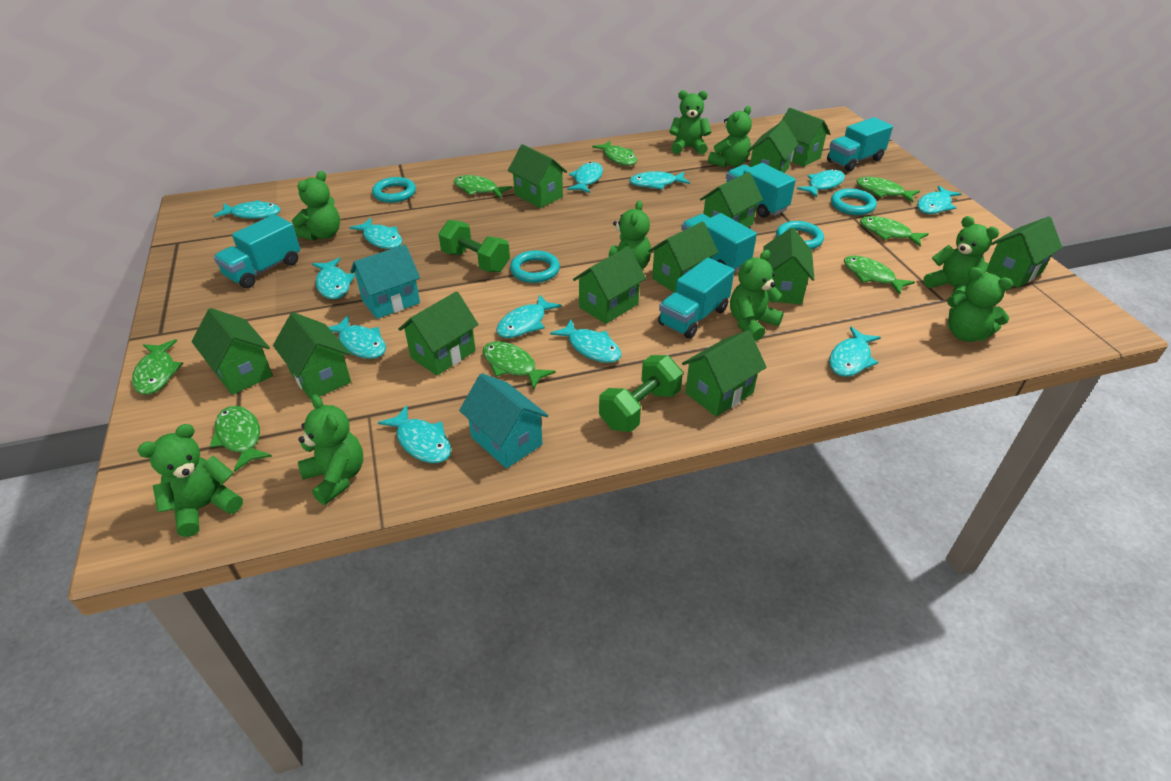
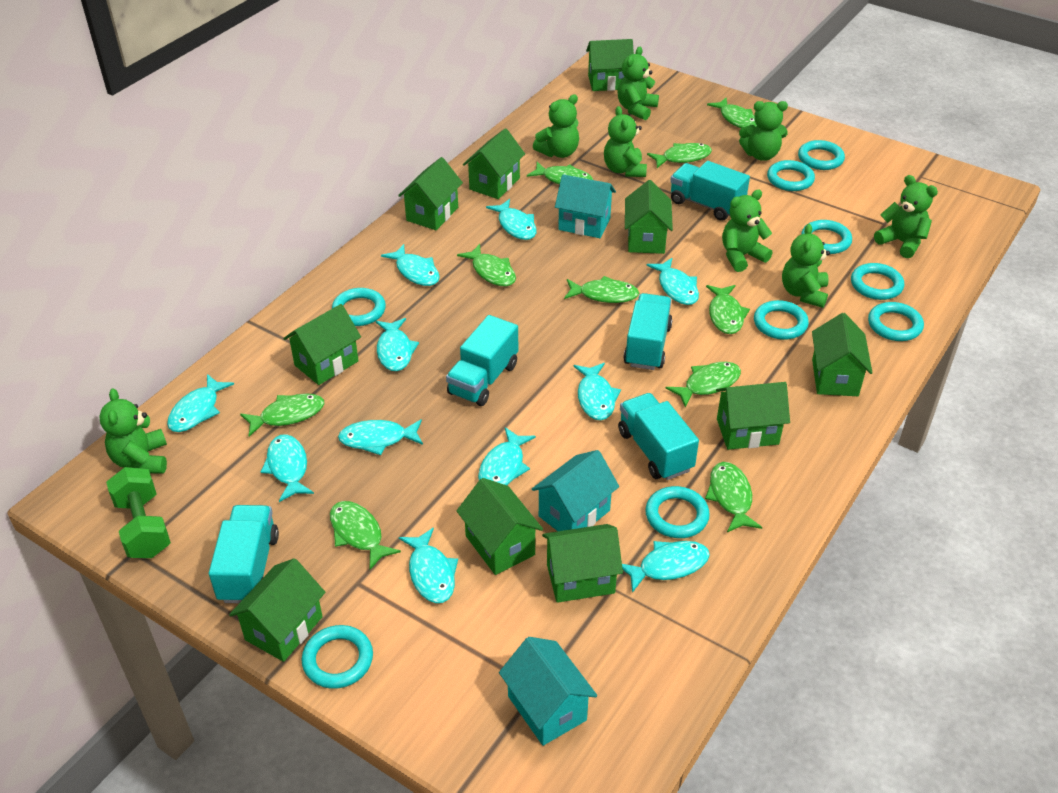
green dumbbell: 2 -> 1
green fish: 8 -> 10
green house: 12 -> 10
green teddy bear: 9 -> 8
turquoise fish: 12 -> 11
turquoise house: 2 -> 3
turquoise ring: 4 -> 9

